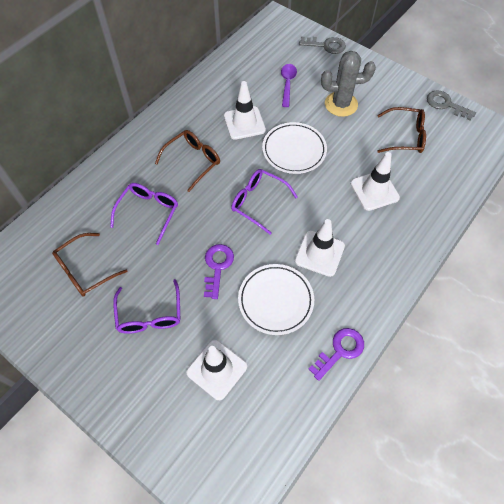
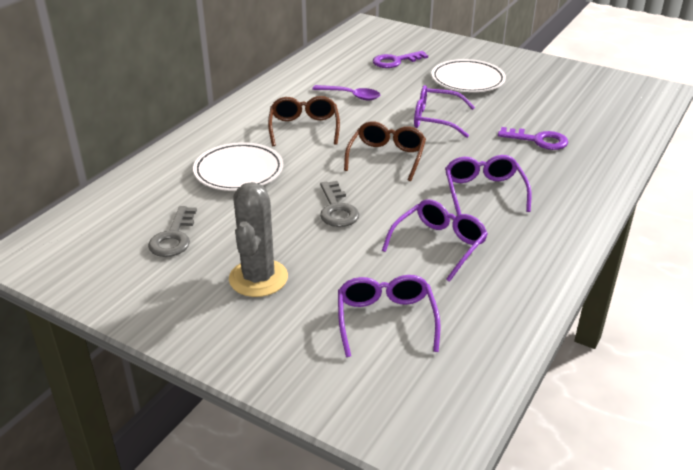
brown glasses: 3 -> 2
purple glasses: 3 -> 4
white traffic cone: 4 -> 0

